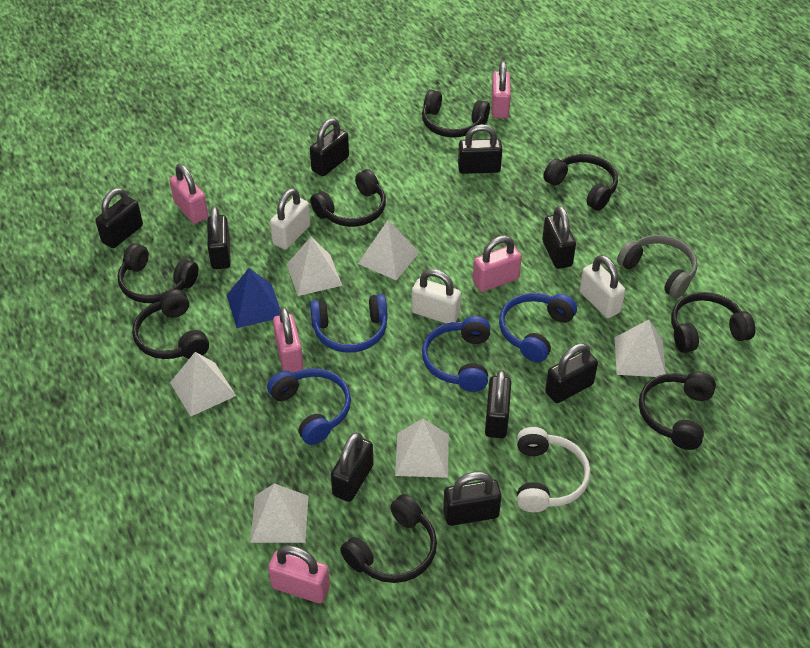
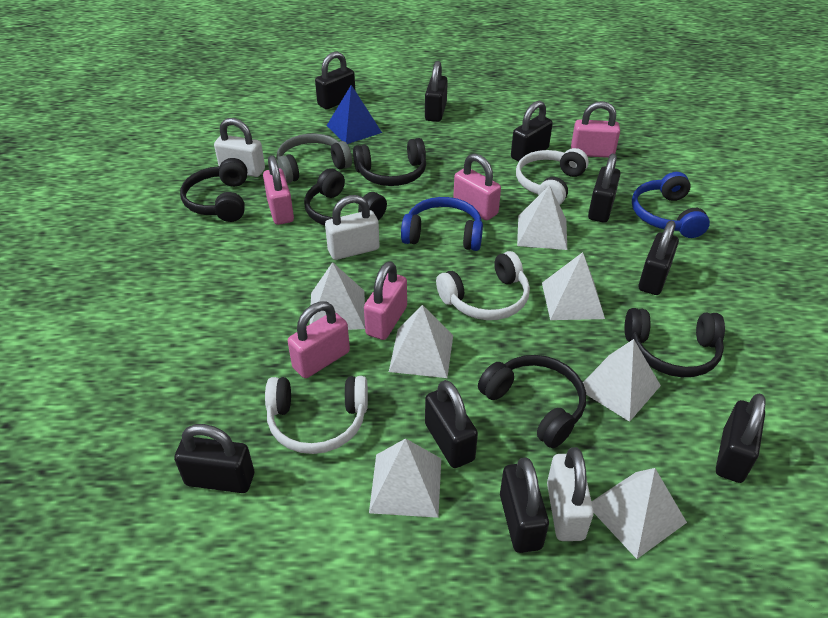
black headphones: 8 -> 5
blue headphones: 4 -> 2
white headphones: 1 -> 3
white pyramid: 6 -> 7

